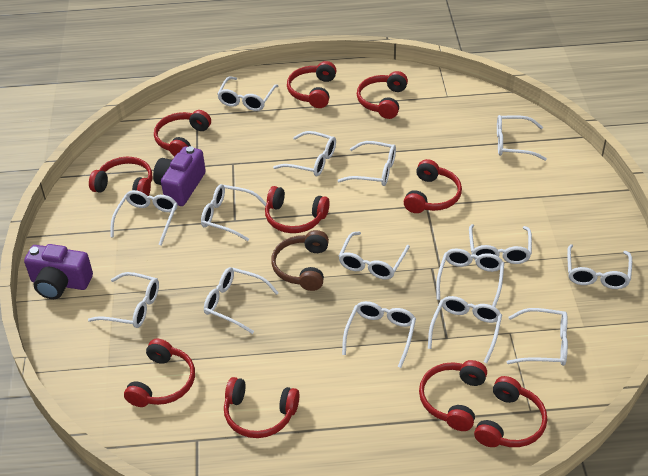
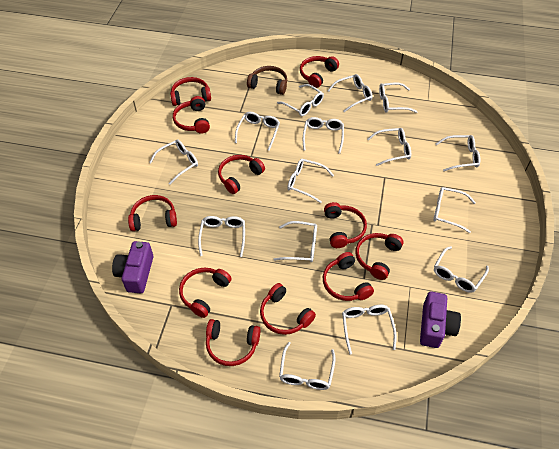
red headphones: 10 -> 11

